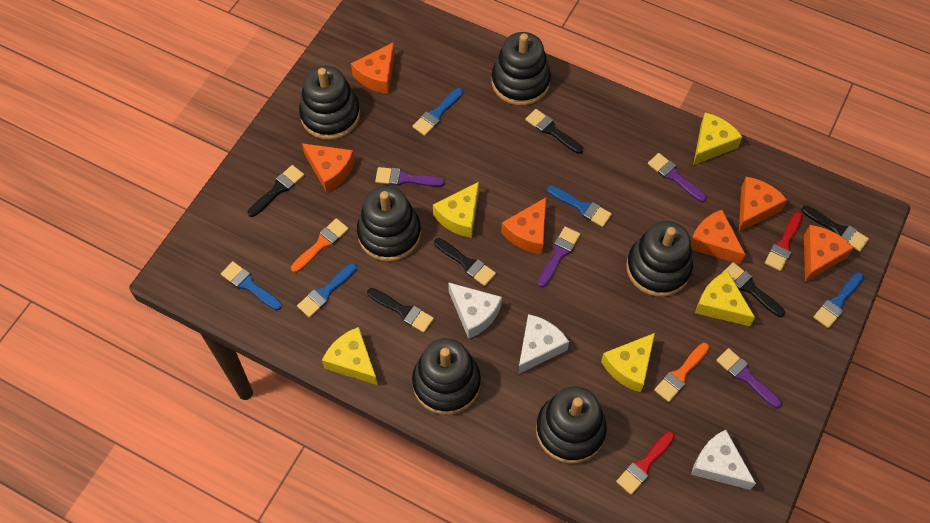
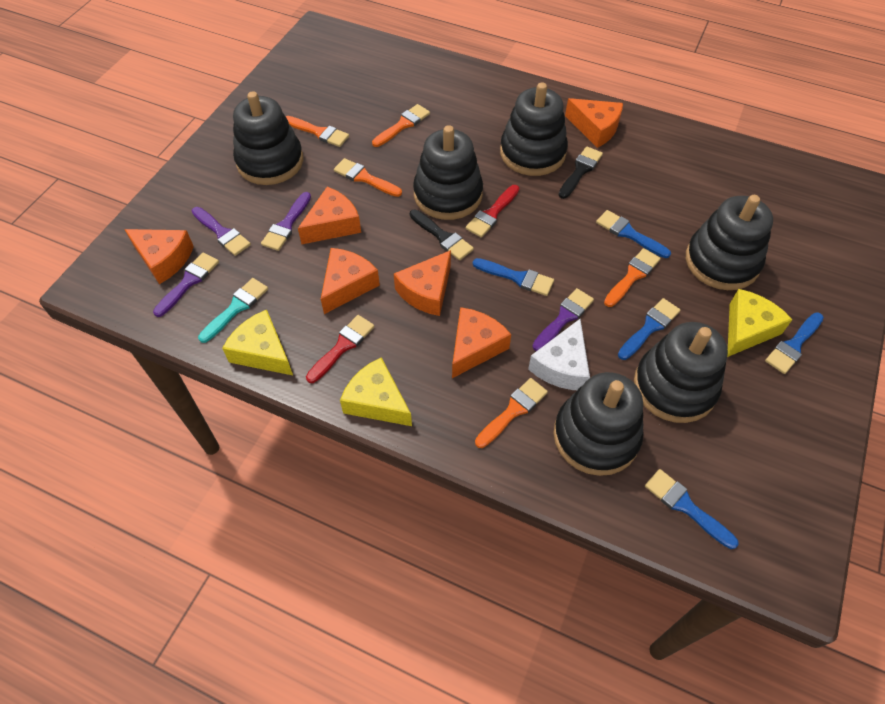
black brush: 6 -> 2
orange brush: 2 -> 5
turquoise brush: 0 -> 1
white cheese: 3 -> 1
yellow cheese: 5 -> 3

